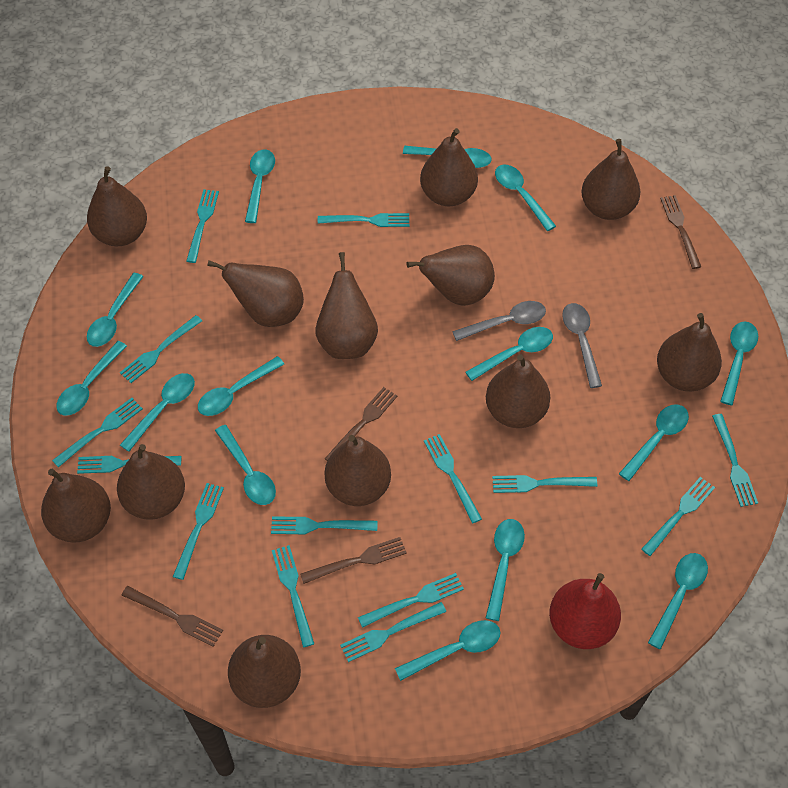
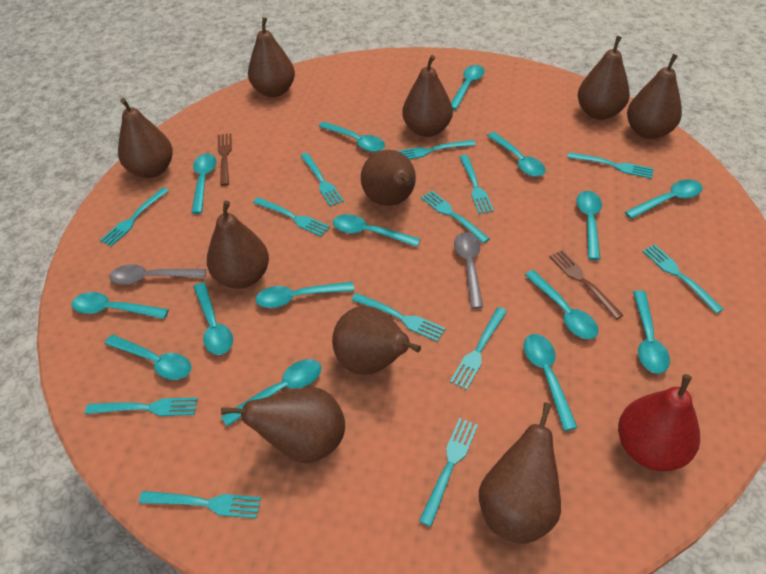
brown fork: 4 -> 2
brown pear: 12 -> 10
turquoise fork: 14 -> 13
turquoise spoon: 14 -> 15

